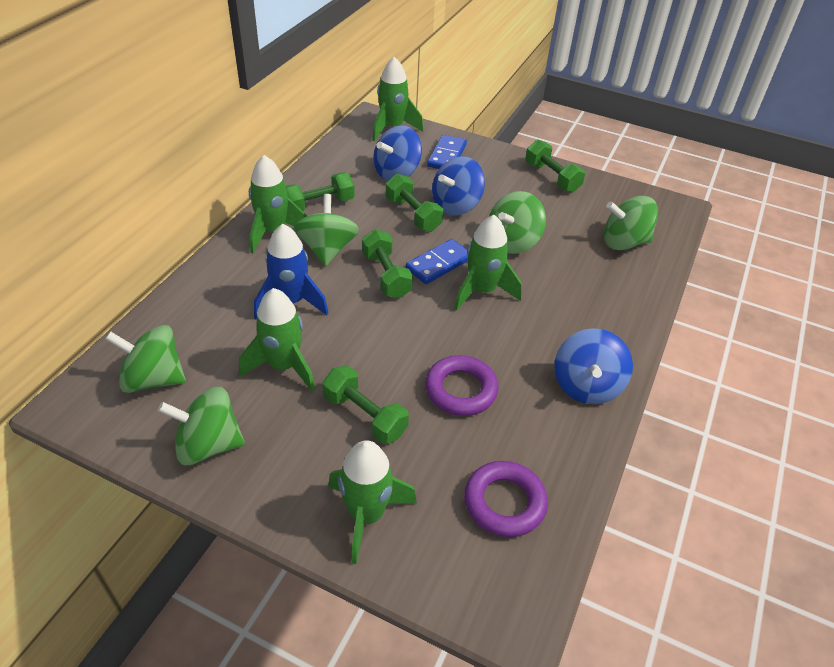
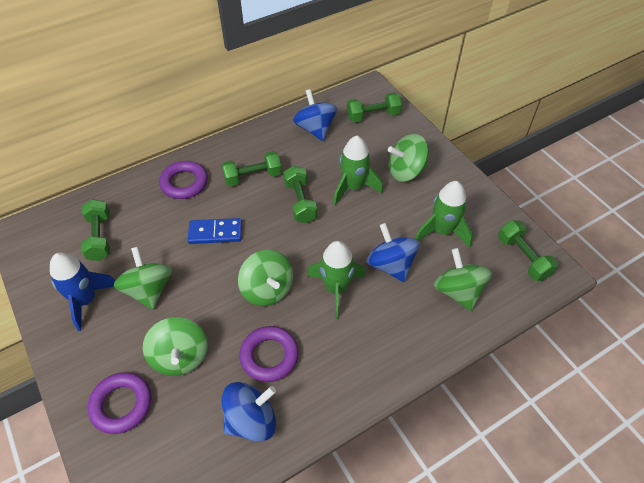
blue domino: 2 -> 1
green rocket: 5 -> 3
purple ring: 2 -> 3

